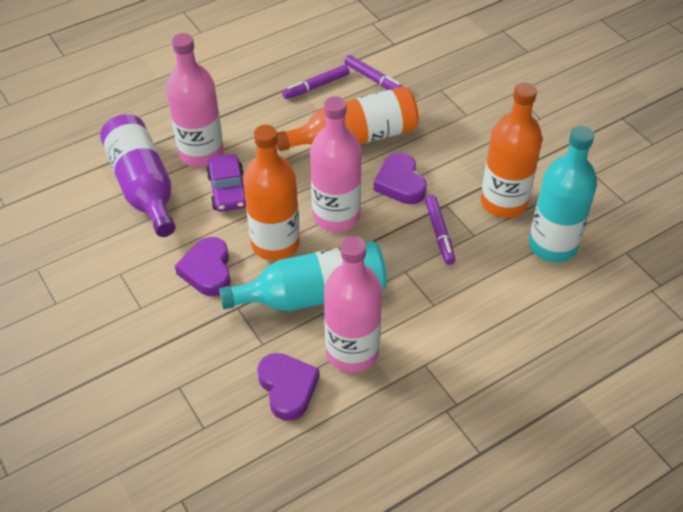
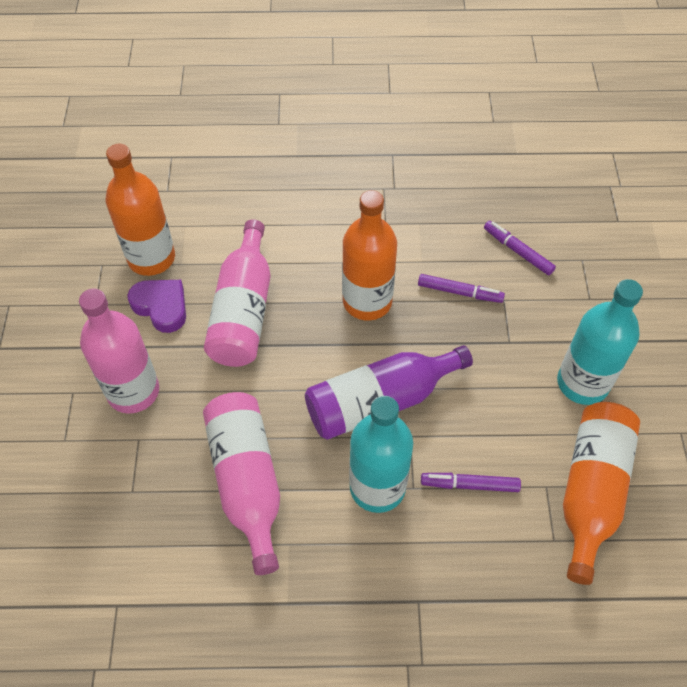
purple car: 1 -> 0
purple heart: 3 -> 1

